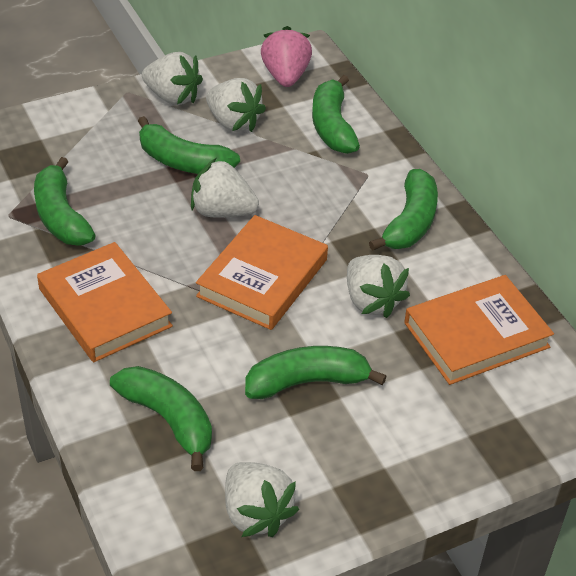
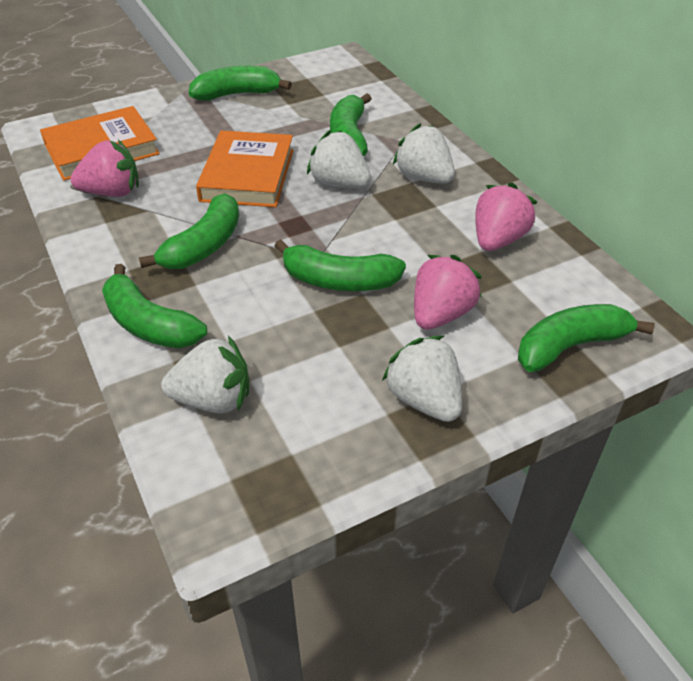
orange book: 3 -> 2
pink strawberry: 1 -> 3
white strawberry: 5 -> 4

